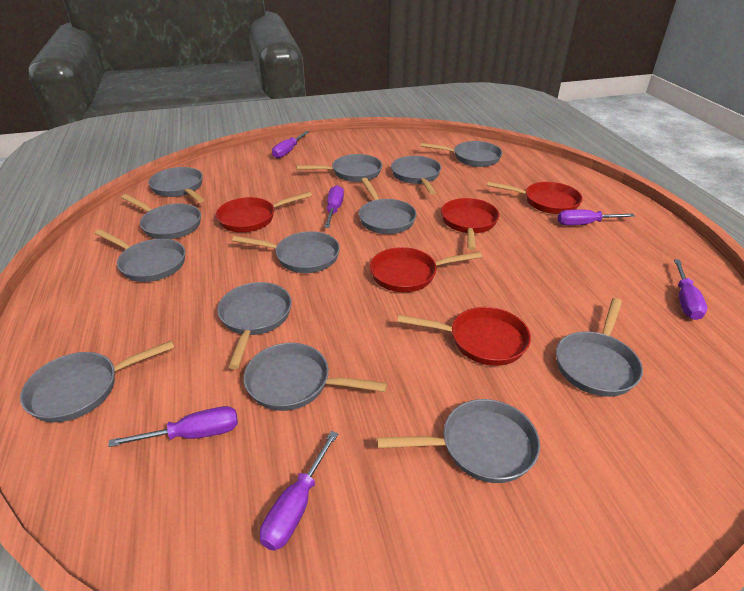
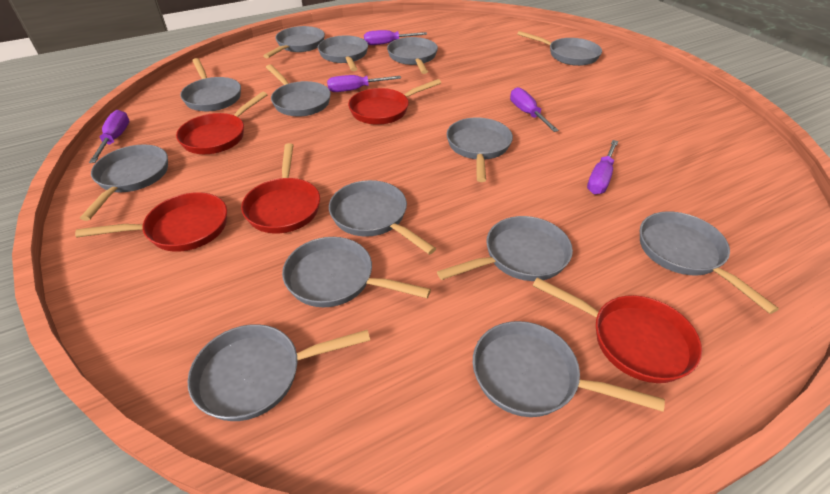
grey pan: 13 -> 14
purple screwdriver: 6 -> 5

